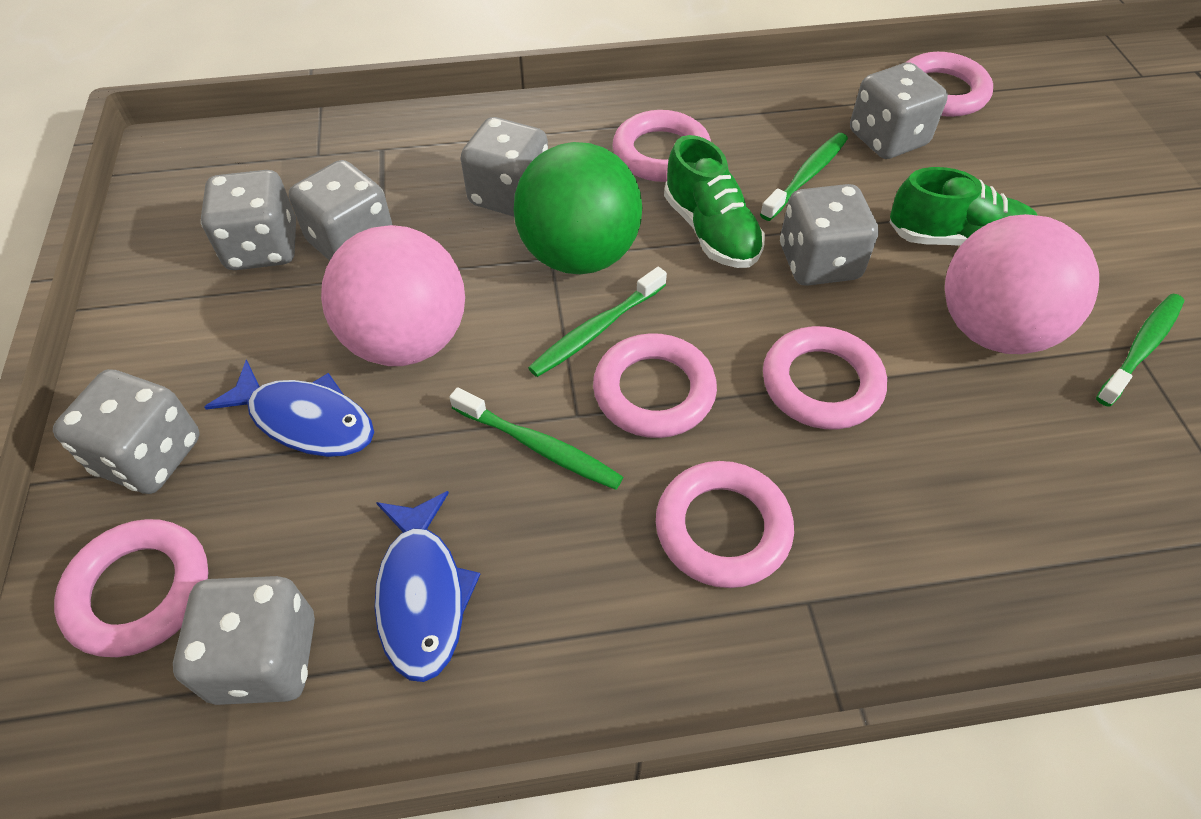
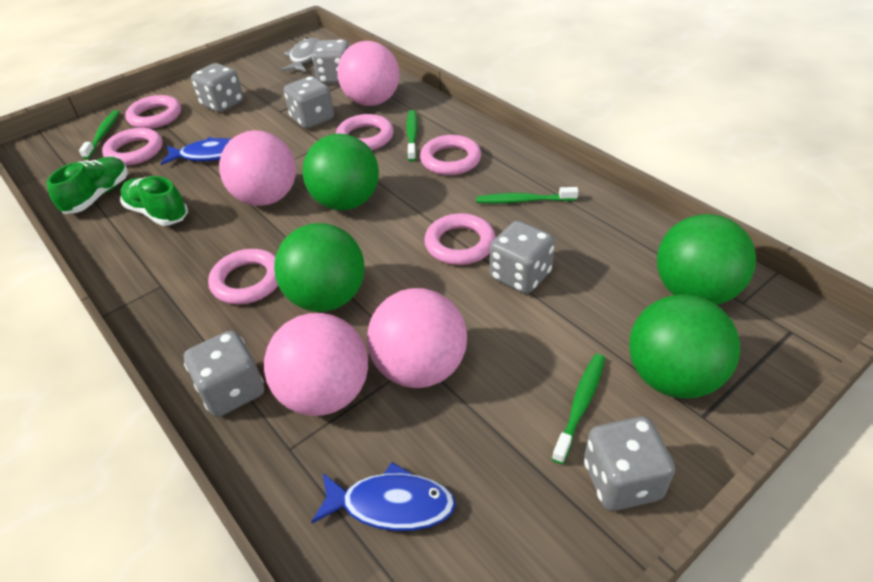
green ball: 1 -> 4
grey dice: 7 -> 6
grey fish: 0 -> 1
pink ball: 2 -> 4

